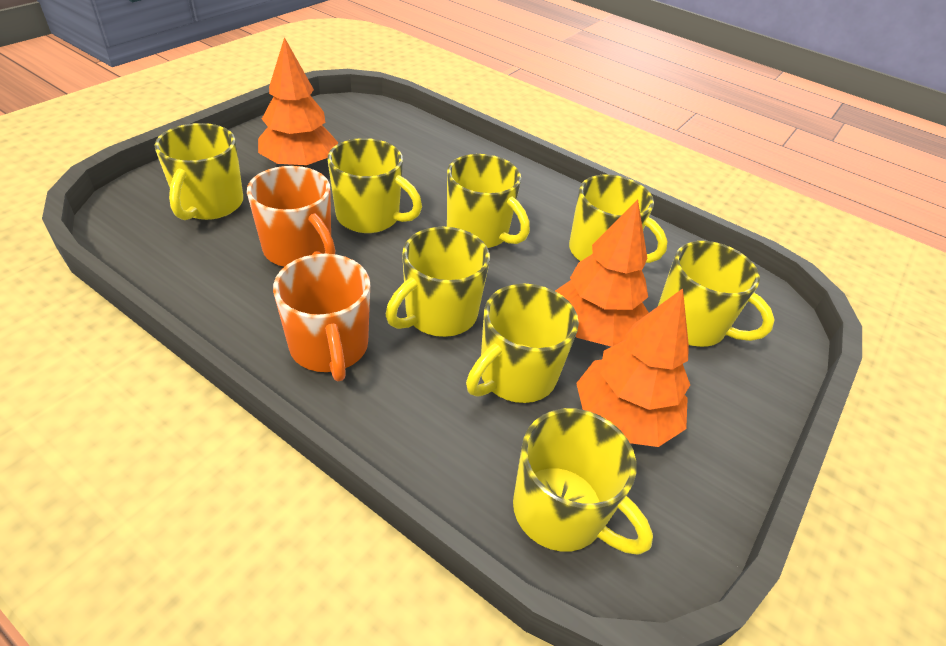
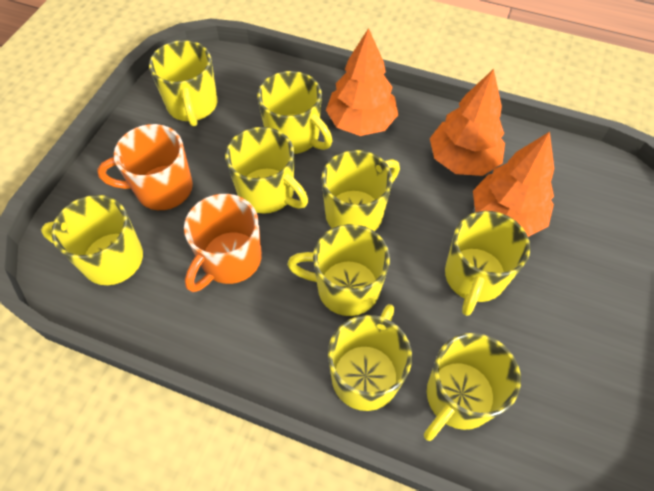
yellow mug: 8 -> 9

